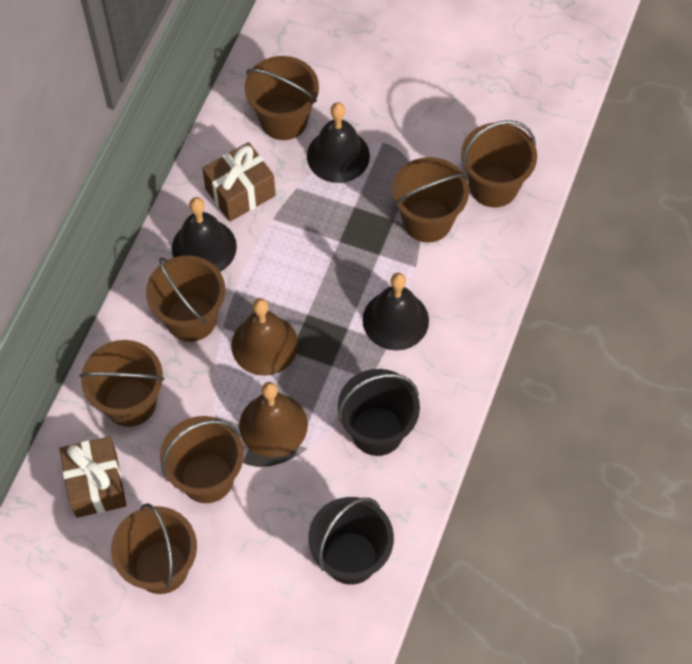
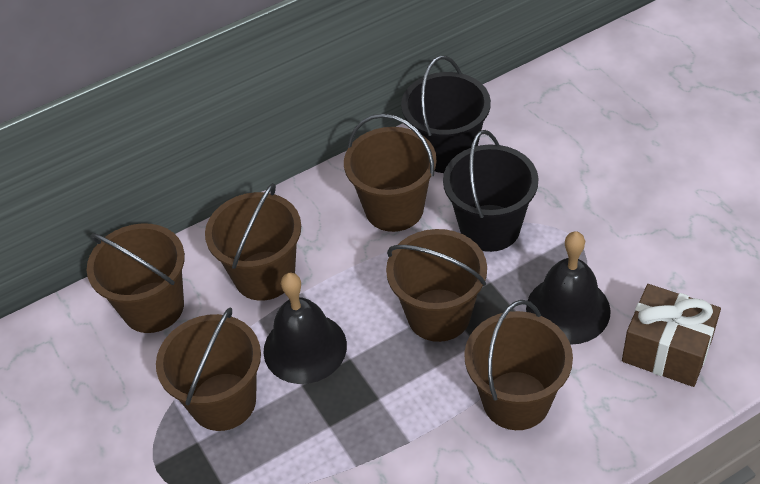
black bell: 3 -> 2
brown bell: 2 -> 0
brown bucket: 7 -> 6
brown gift: 2 -> 1

